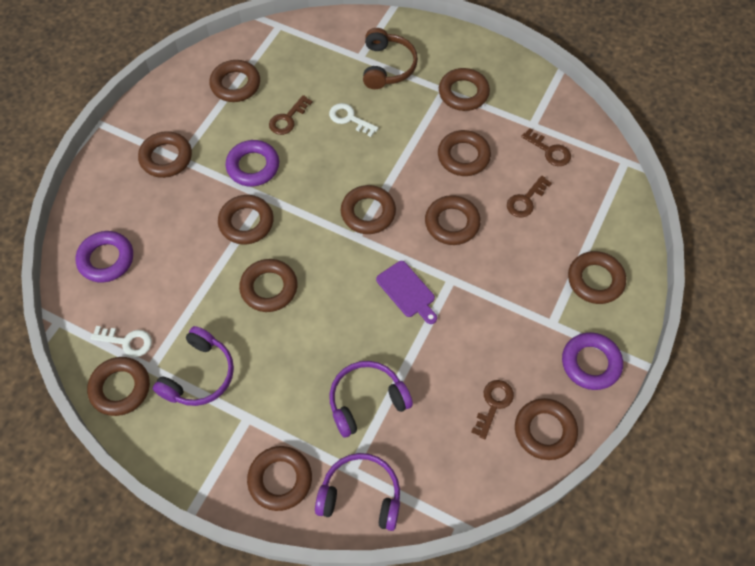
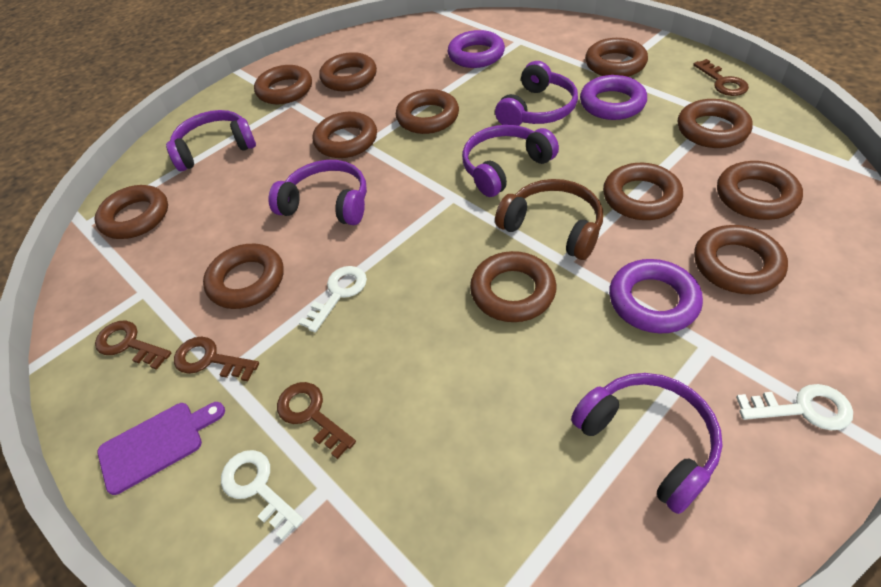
purple headphones: 3 -> 5
white key: 2 -> 3

